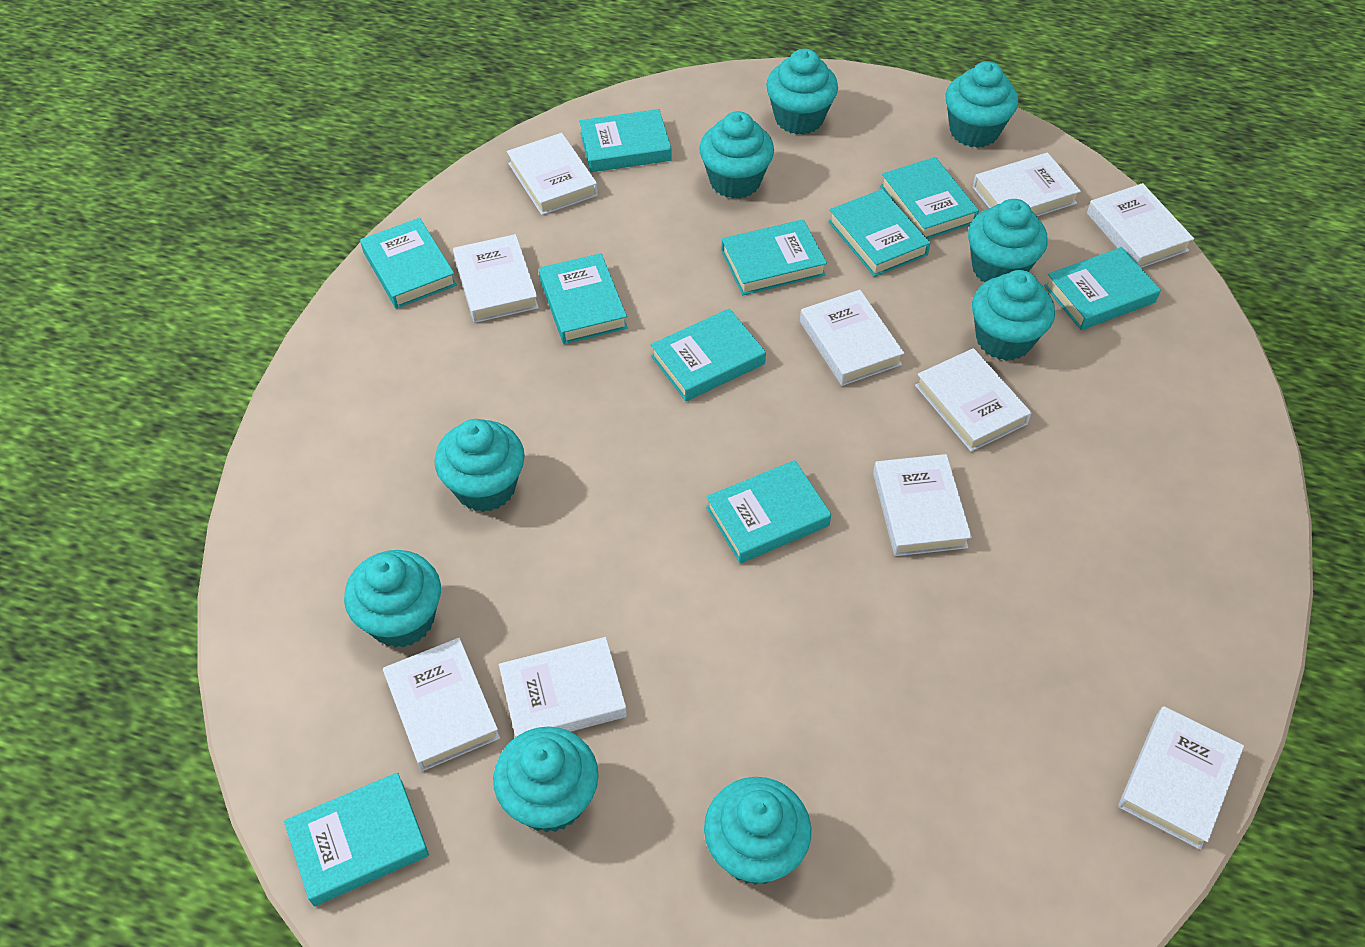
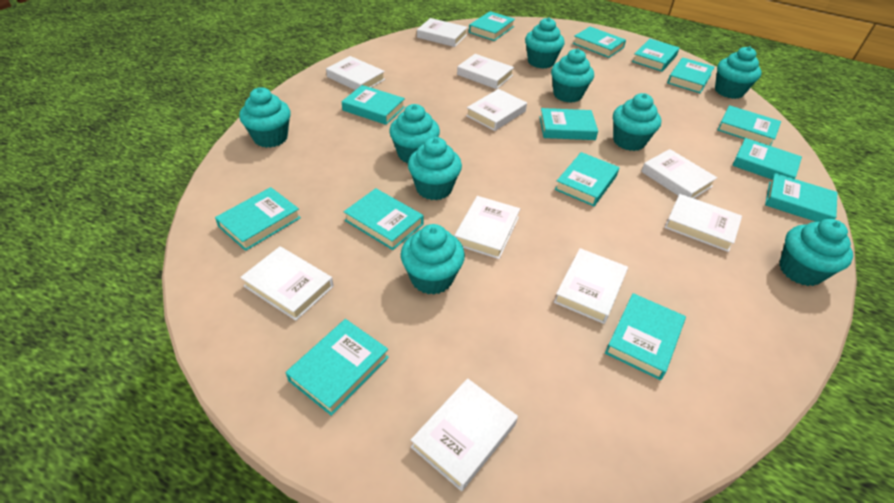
turquoise book: 10 -> 14

